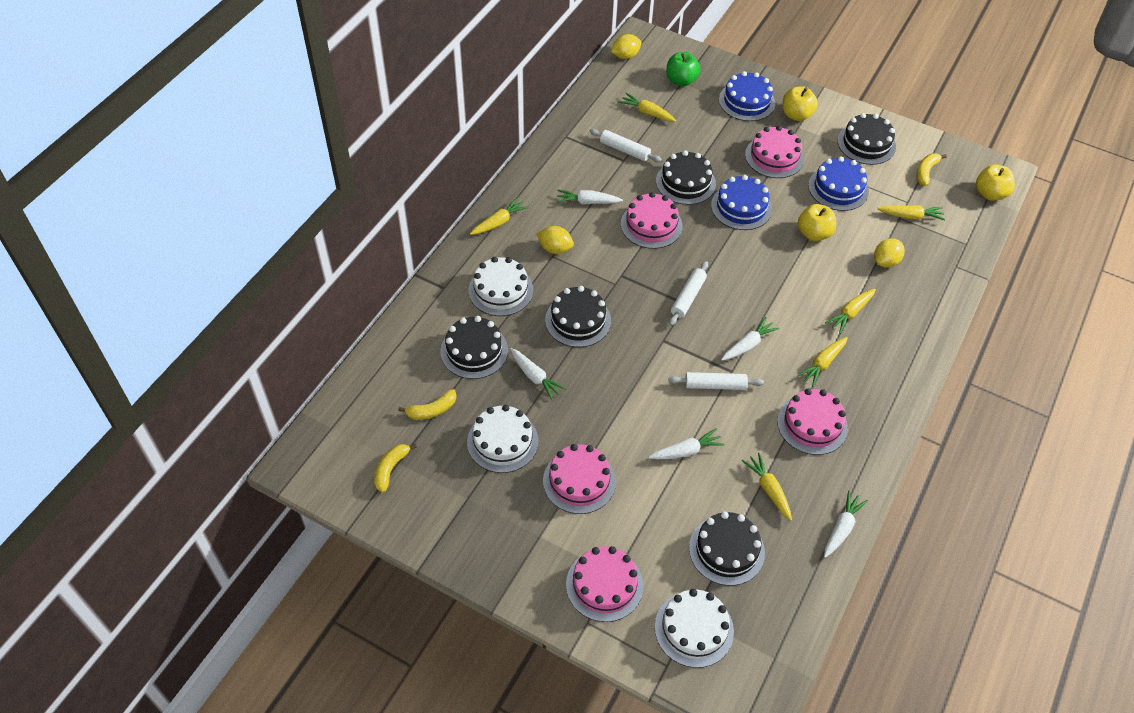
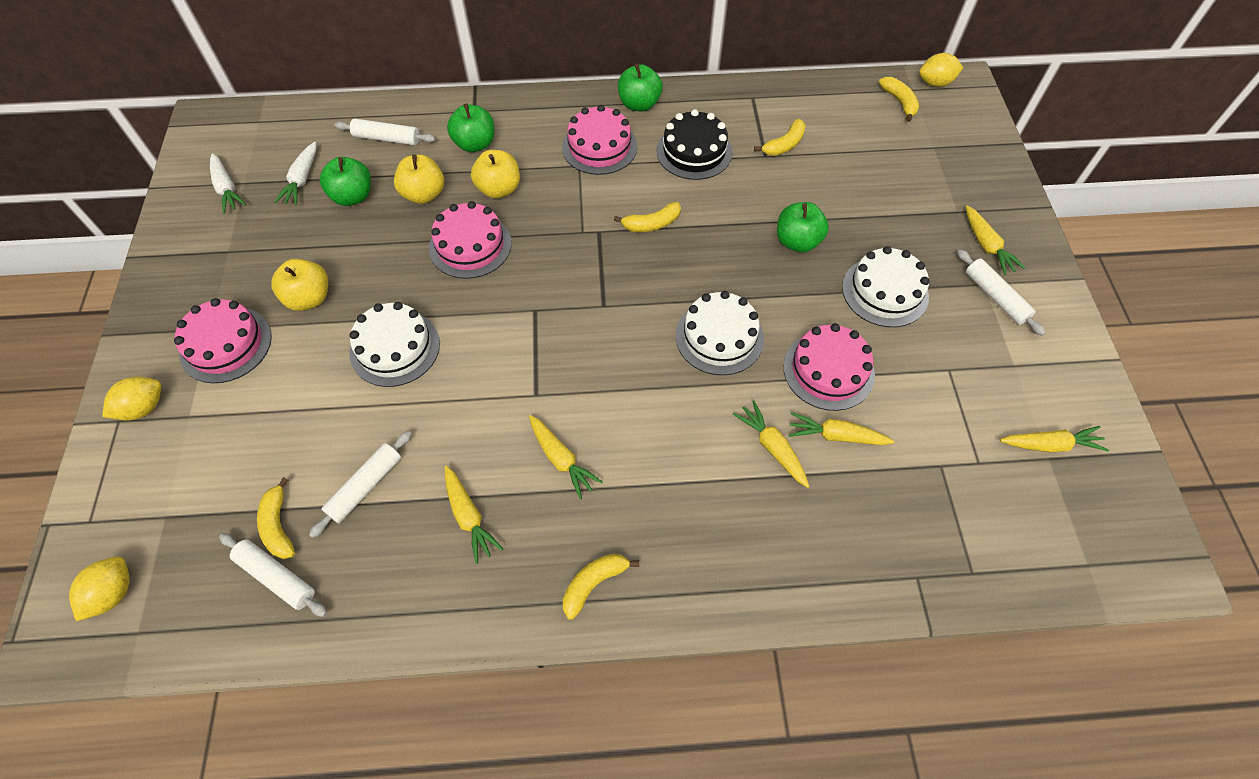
black cake: 5 -> 1
blue cake: 3 -> 0
green apple: 1 -> 4
pink cake: 5 -> 4
white carrot: 5 -> 2
white rolling pin: 3 -> 4
yellow banana: 3 -> 5

